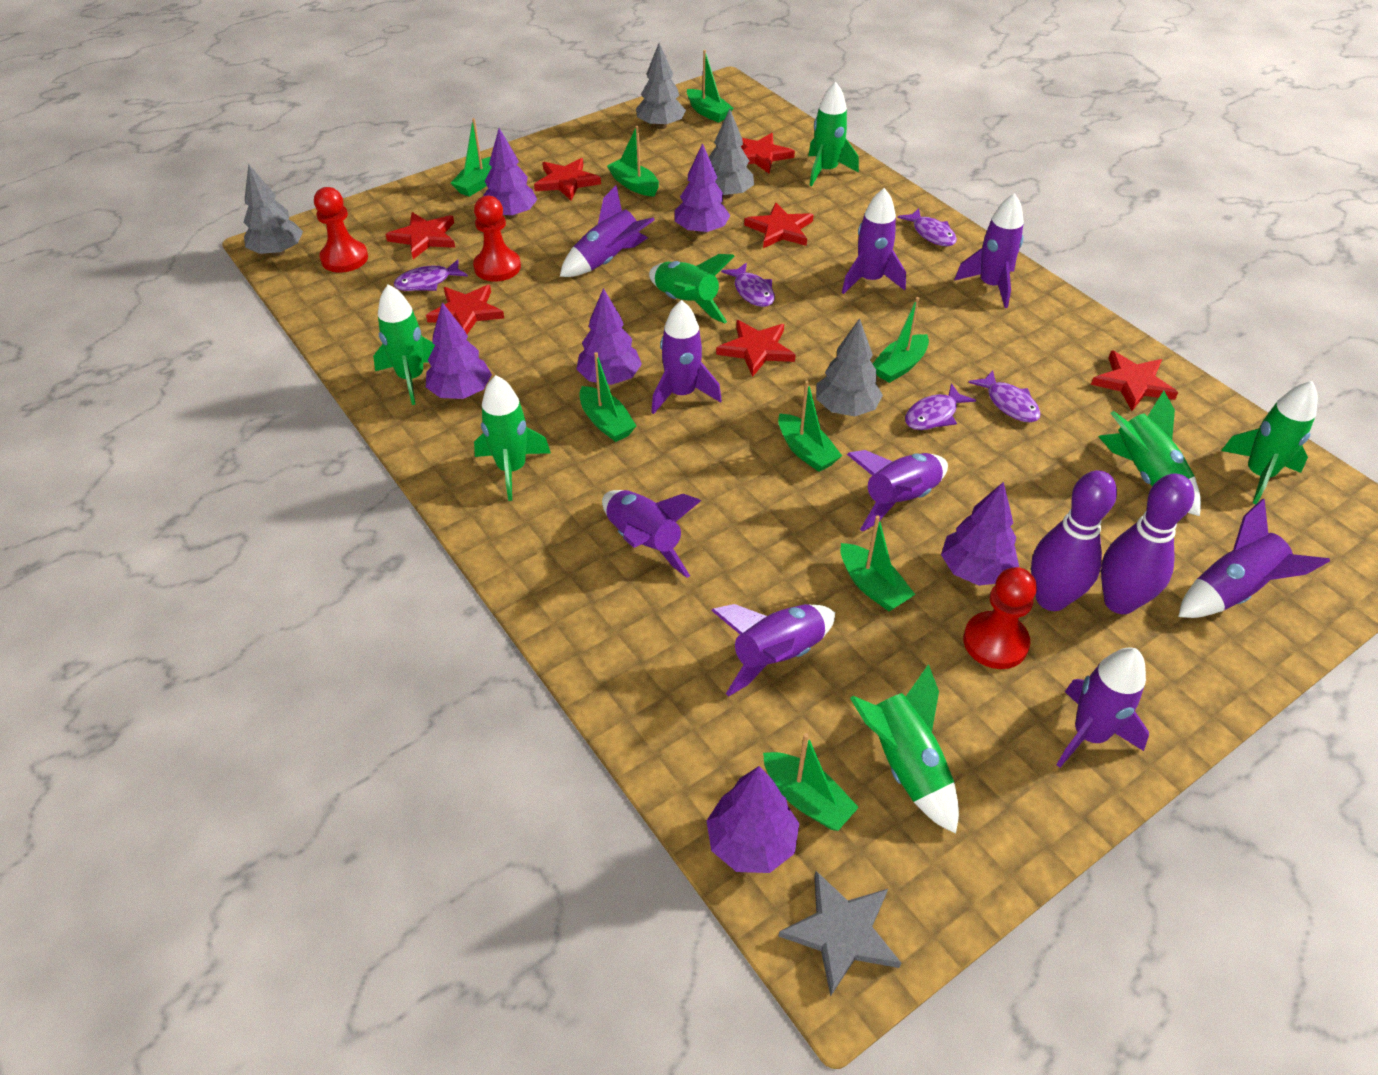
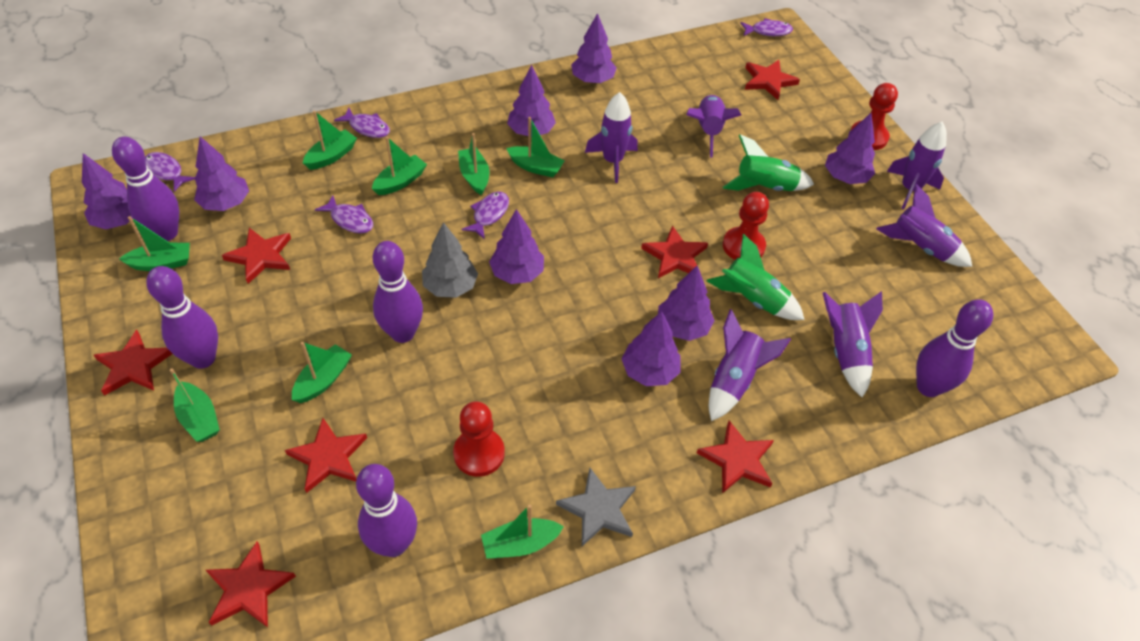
green rocket: 7 -> 2
grey tree: 4 -> 1
purple bowling pin: 2 -> 5
purple rocket: 9 -> 6
purple tree: 6 -> 8

